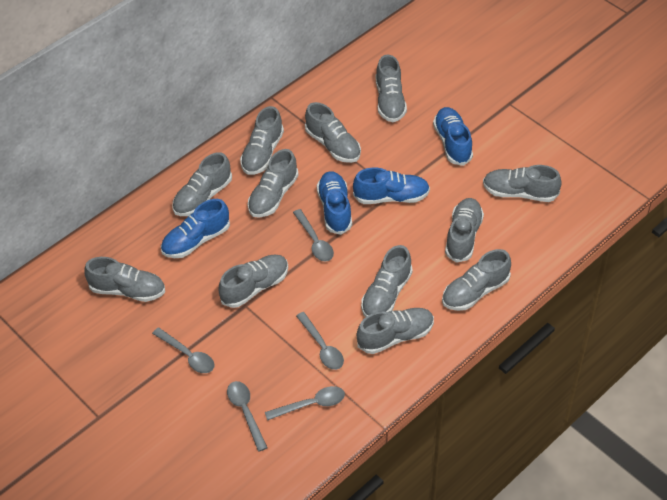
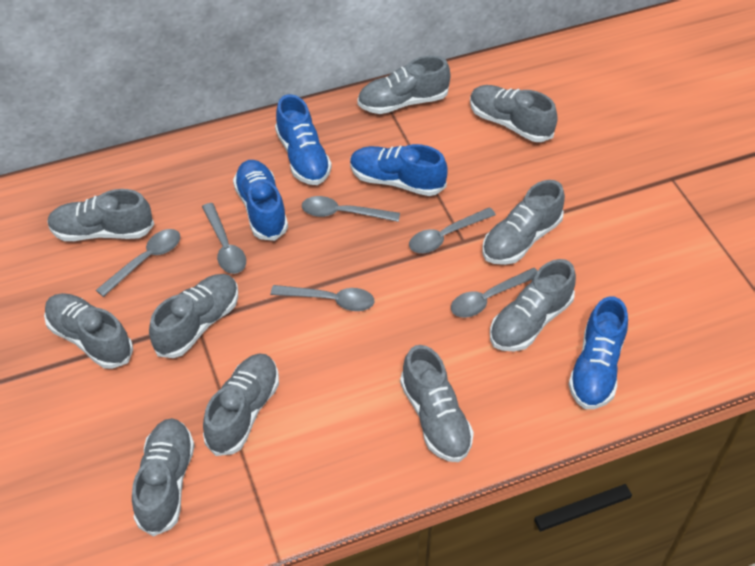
grey shoe: 12 -> 10
grey spoon: 5 -> 6

